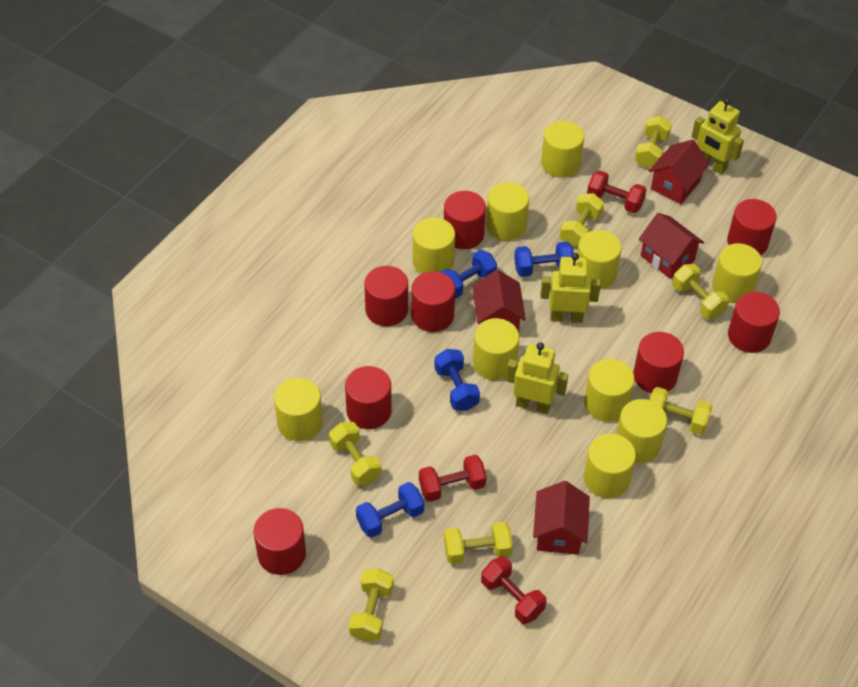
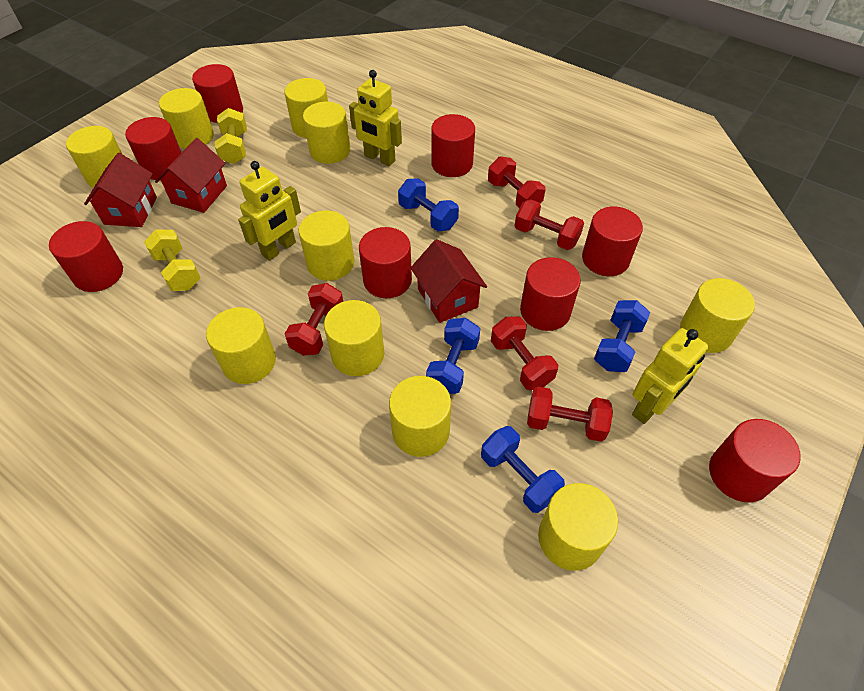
red dumbbell: 3 -> 5
red house: 4 -> 3
yellow dumbbell: 7 -> 2

